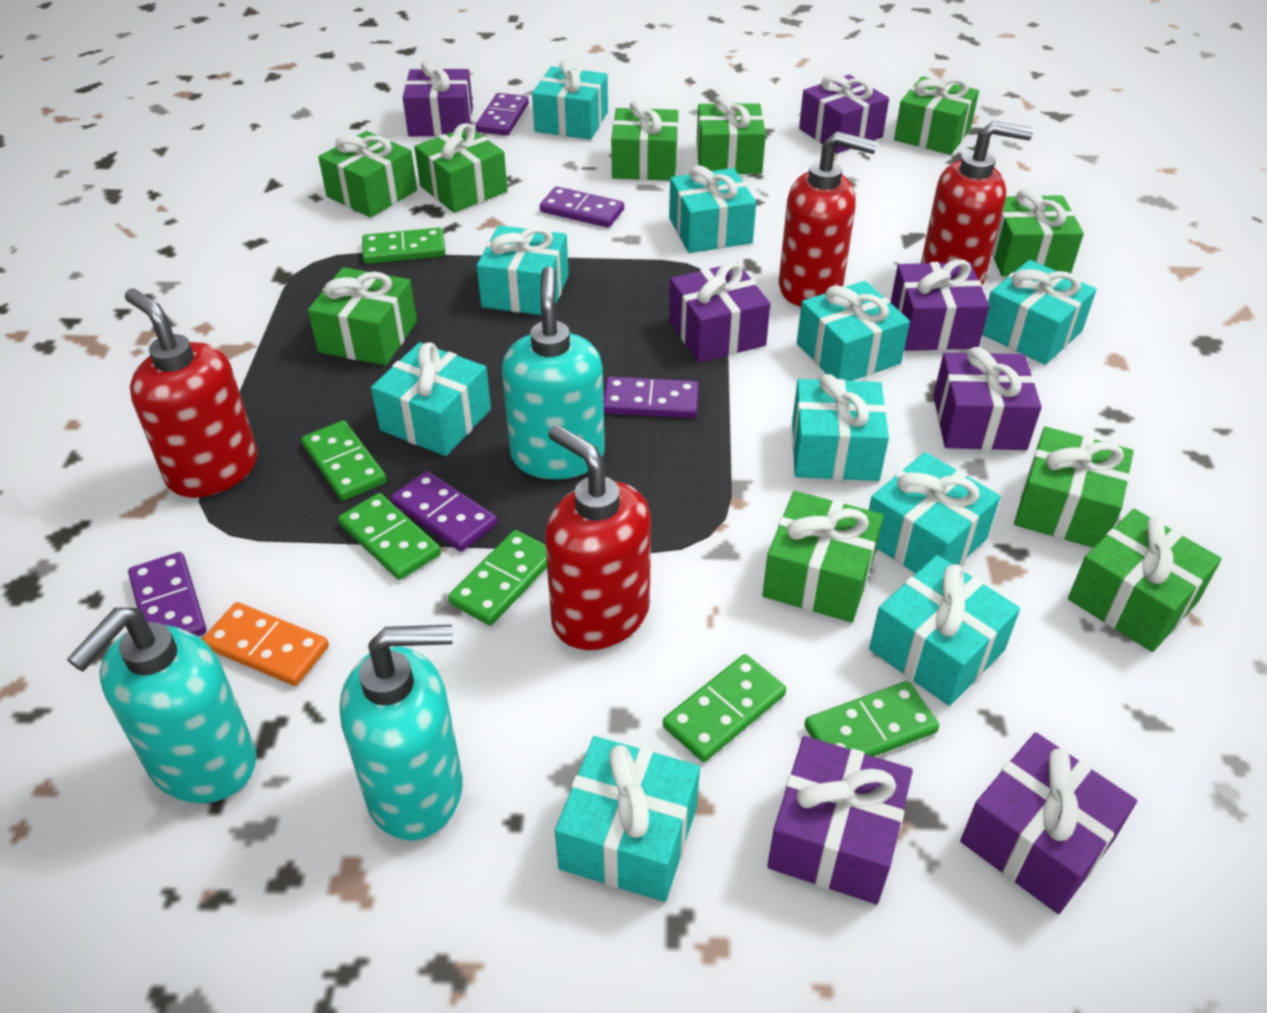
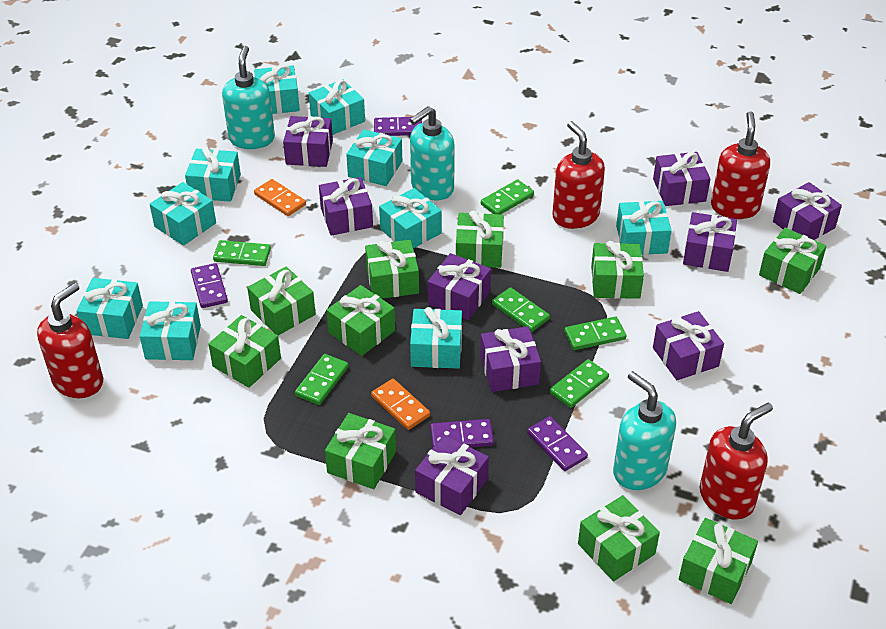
orange domino: 1 -> 2
purple domino: 5 -> 4
purple gift: 7 -> 9

